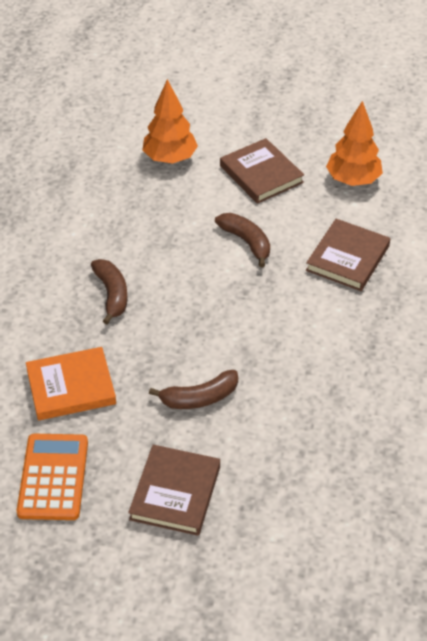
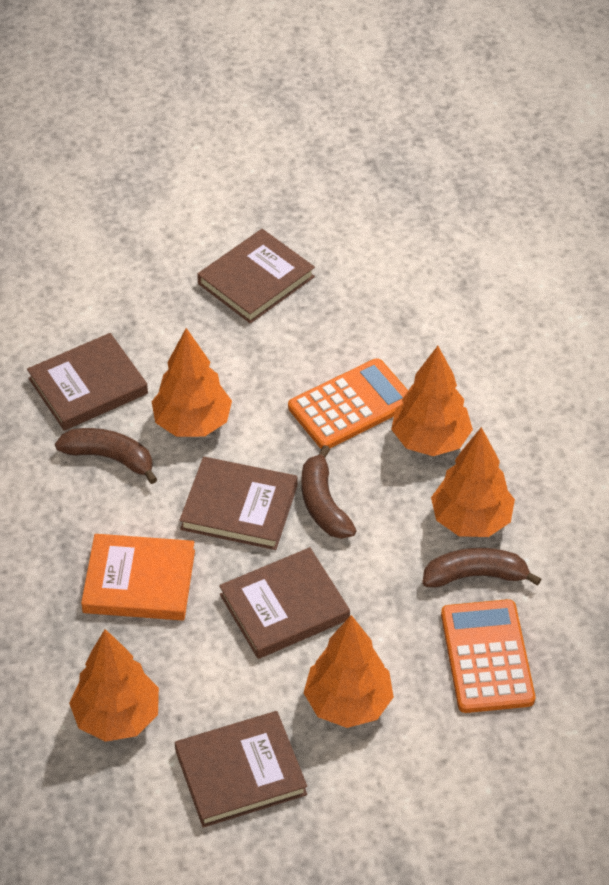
brown book: 3 -> 5
orange calculator: 1 -> 2
orange tree: 2 -> 5

